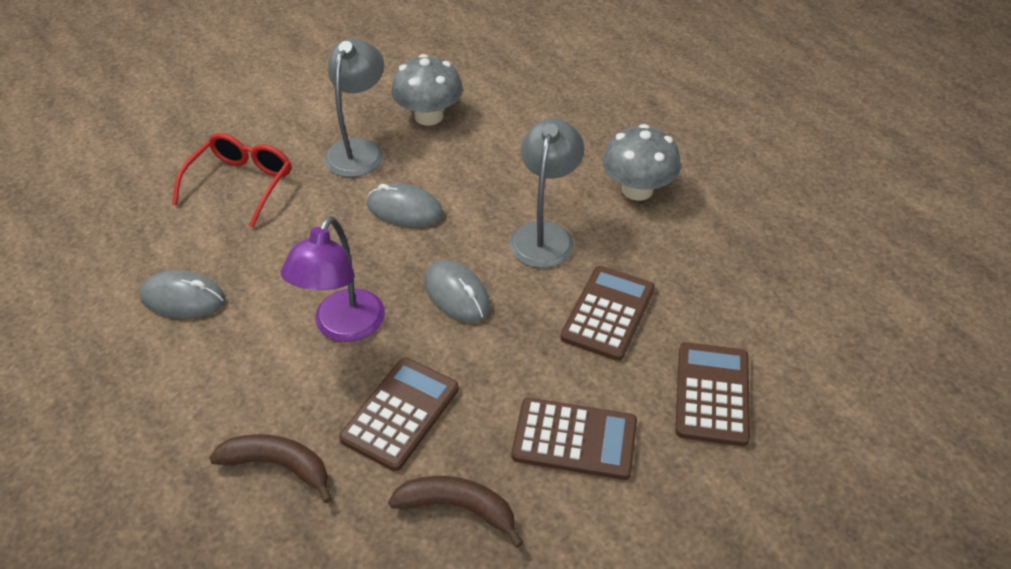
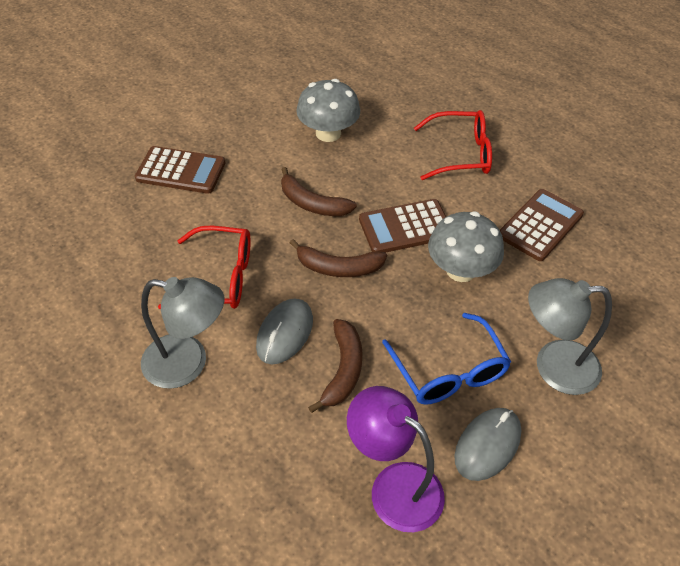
blue glasses: 0 -> 1
brown banana: 2 -> 3
brown calculator: 4 -> 3
grey mouse: 3 -> 2
red glasses: 1 -> 2

